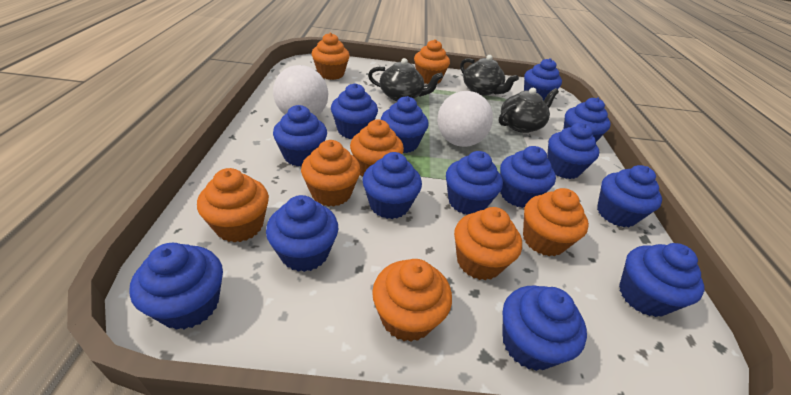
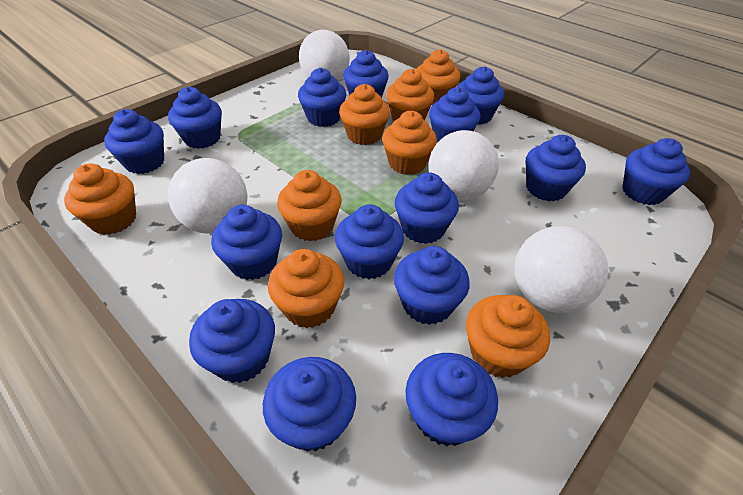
black teapot: 3 -> 0
blue cupcake: 14 -> 15
white ball: 2 -> 4

